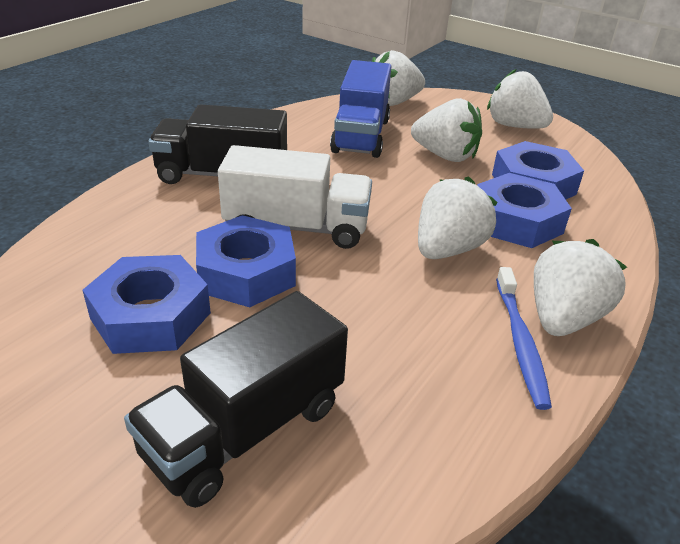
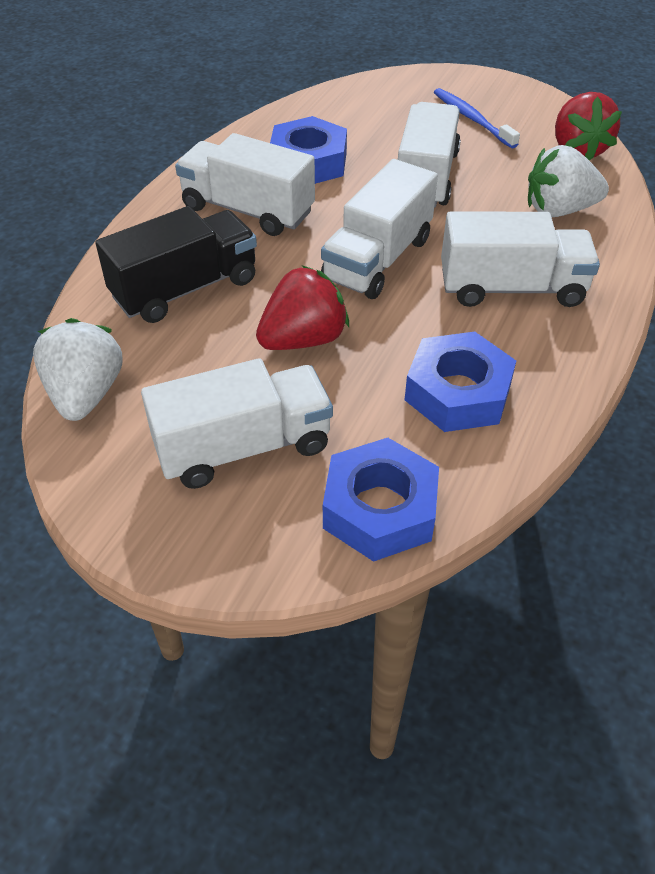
black truck: 2 -> 1
blue nut: 4 -> 3
blue truck: 1 -> 0
red strawberry: 0 -> 2
white strawberry: 5 -> 2
white truck: 1 -> 5

